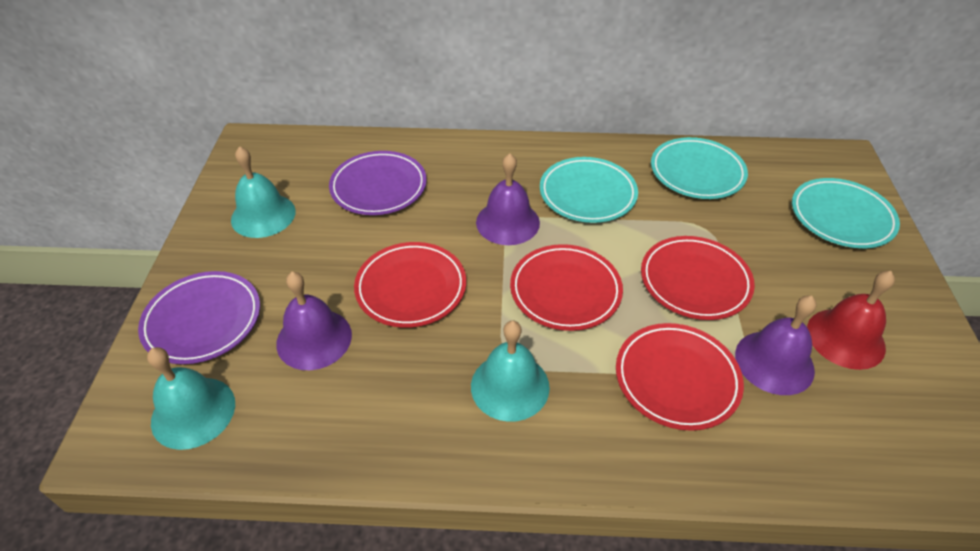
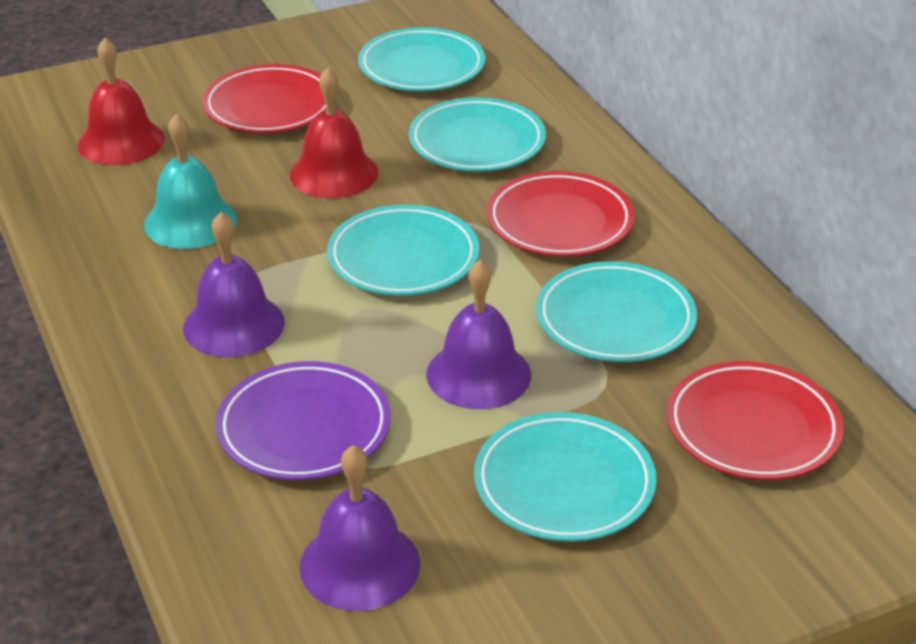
purple plate: 2 -> 1
red bell: 1 -> 2
red plate: 4 -> 3
turquoise bell: 3 -> 1
turquoise plate: 3 -> 5

